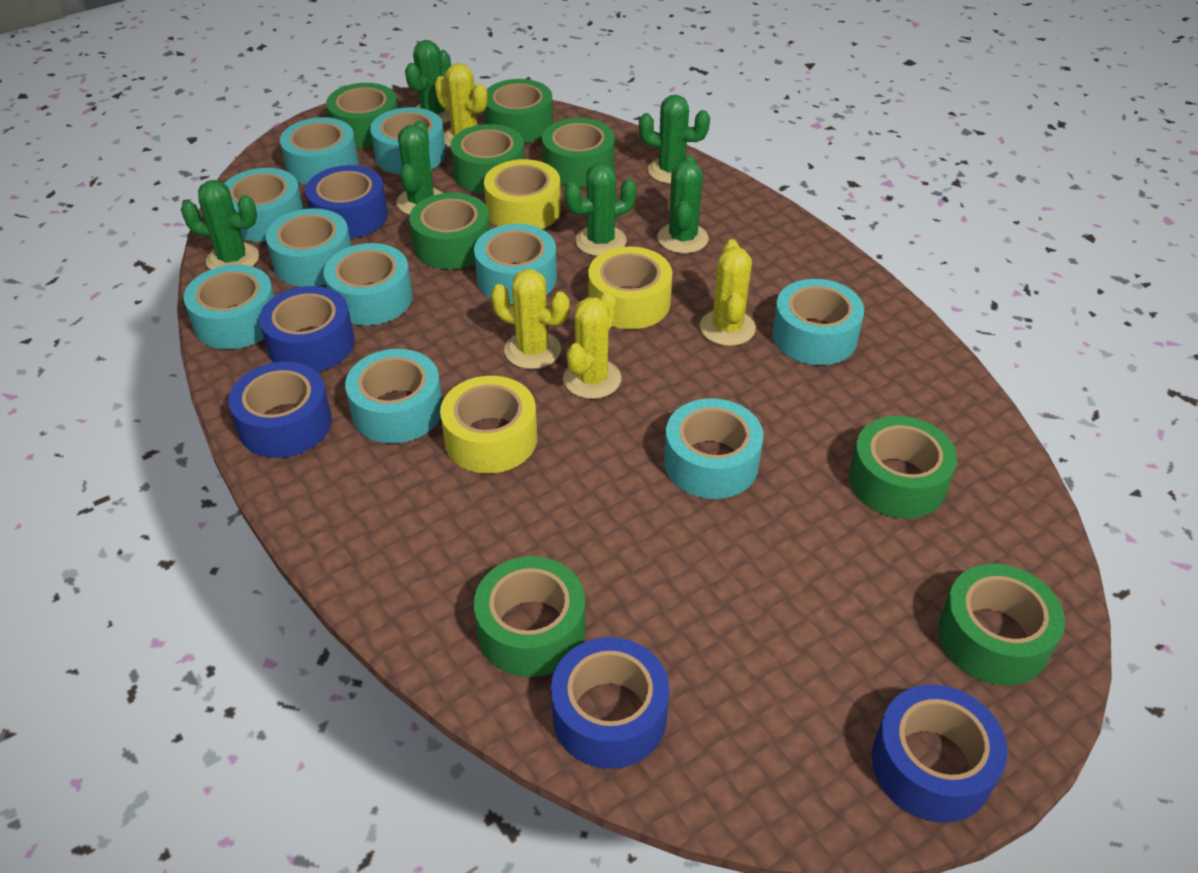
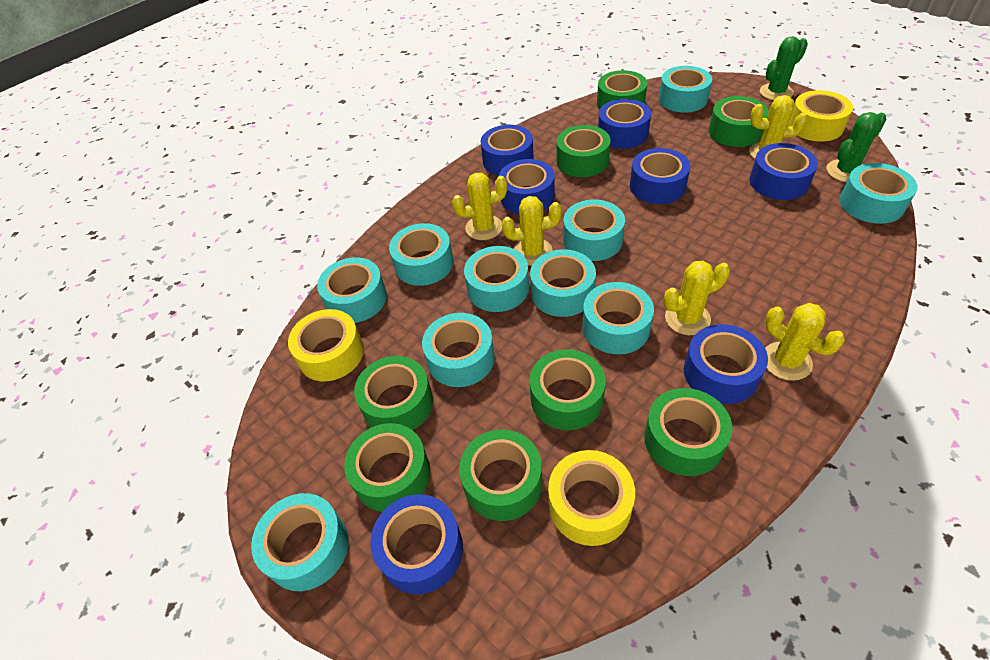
blue tape: 5 -> 7
green cactus: 6 -> 2
yellow cactus: 4 -> 5

